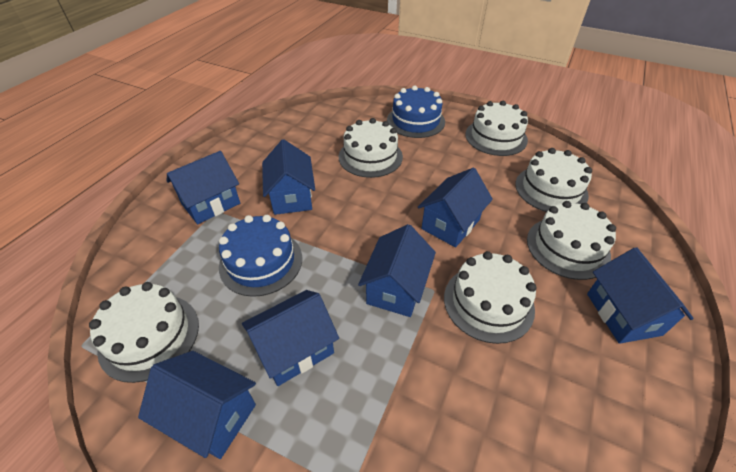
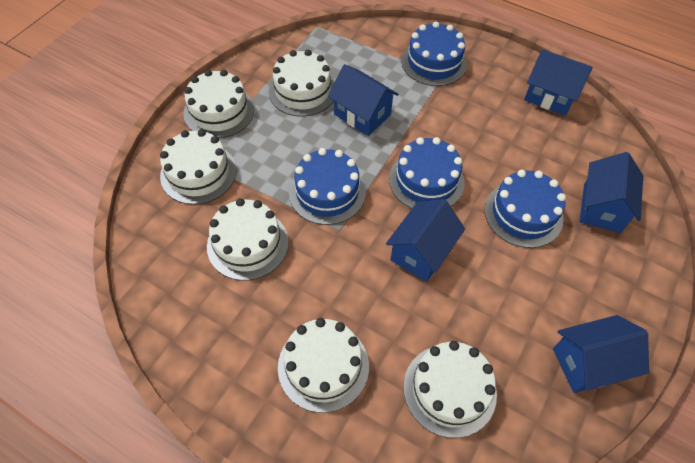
blue cake: 2 -> 4
blue house: 7 -> 5

